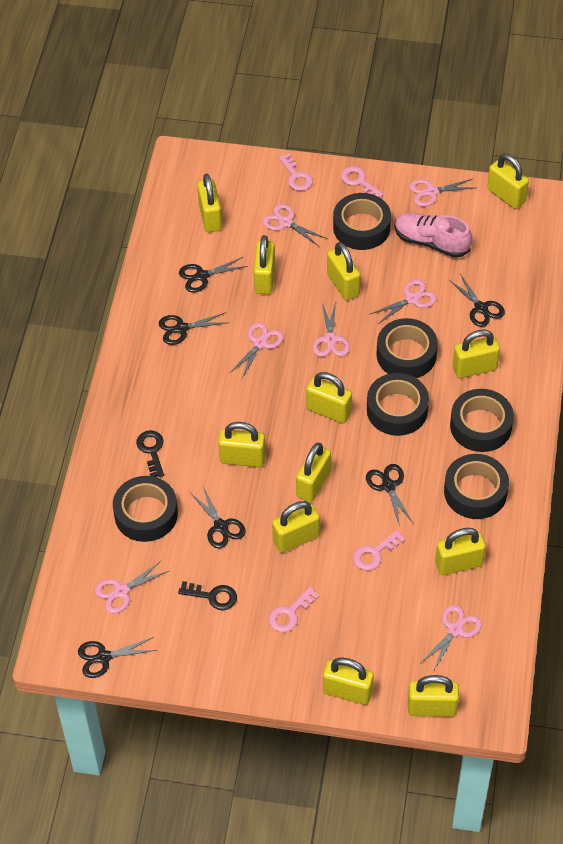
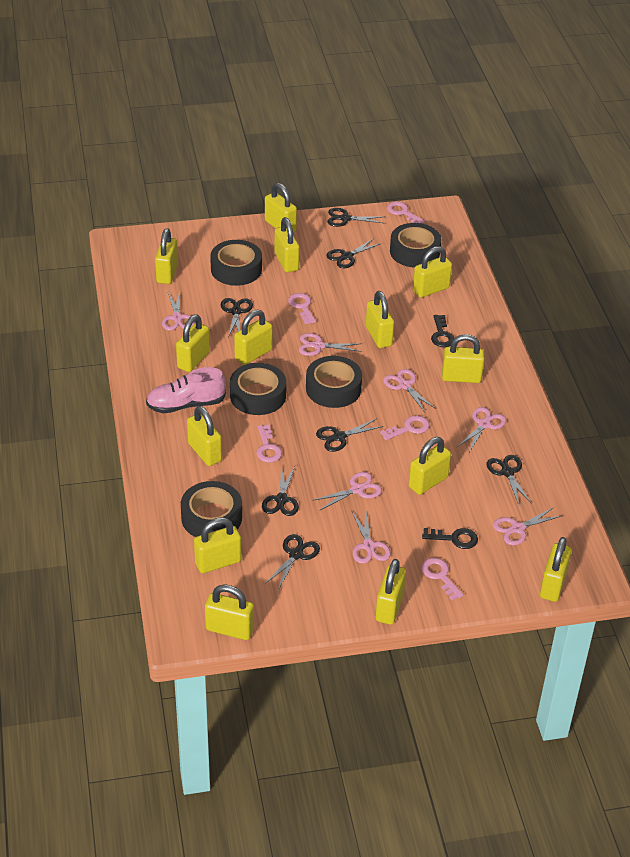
black scissors: 6 -> 7
black tape: 6 -> 5
pink key: 4 -> 5
yellow padlock: 12 -> 14

